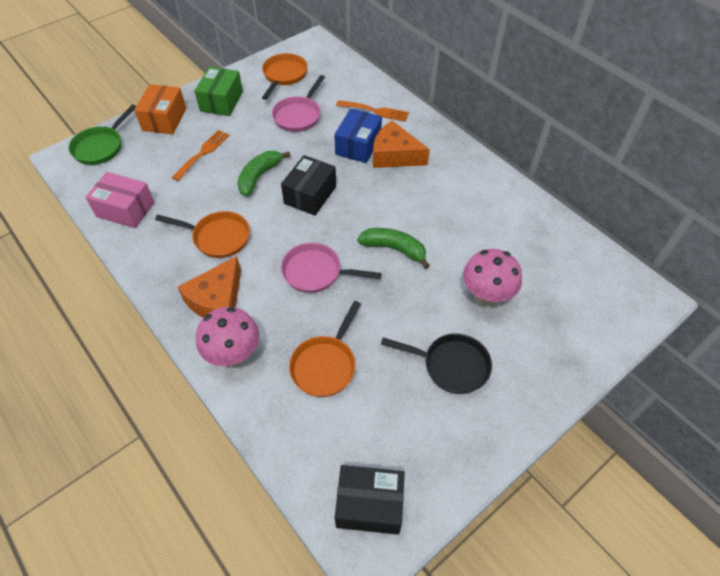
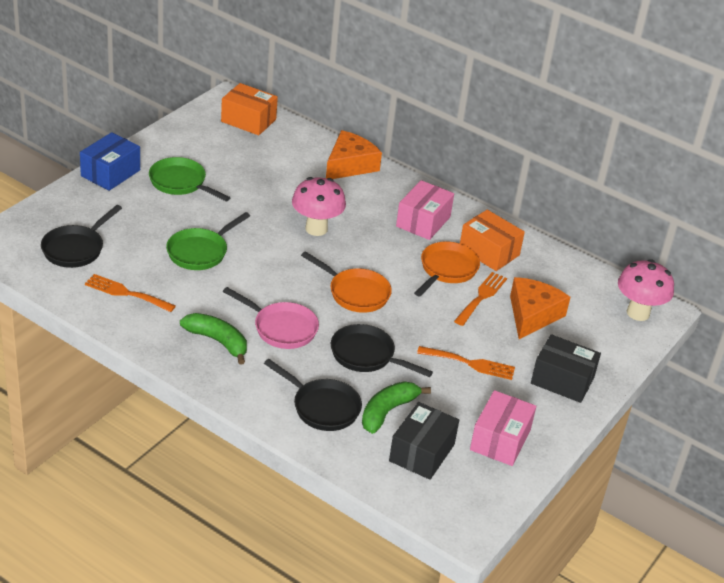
black pan: 1 -> 3
green box: 1 -> 0
green pan: 1 -> 2
orange box: 1 -> 2
orange fork: 2 -> 3
orange pan: 3 -> 2
pink box: 1 -> 2
pink pan: 2 -> 1

